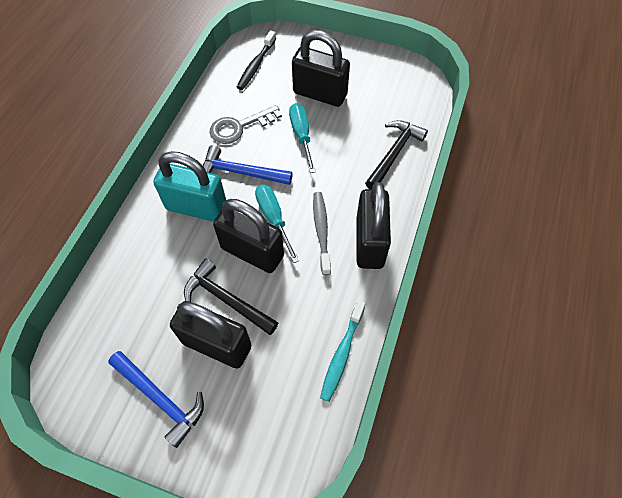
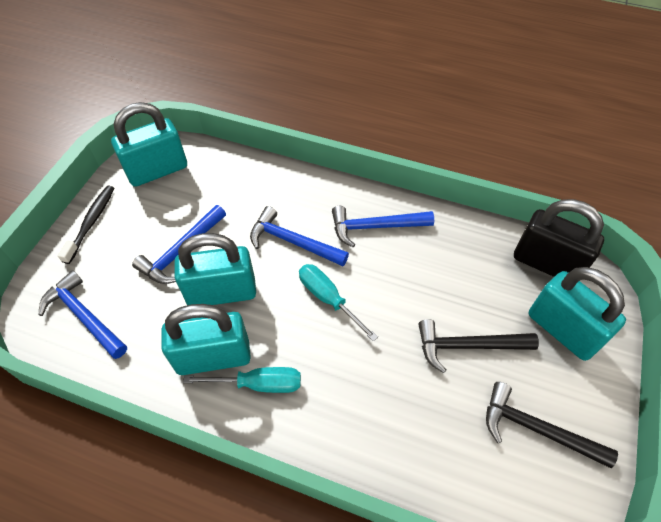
black padlock: 4 -> 1
blue hammer: 2 -> 4
grey key: 1 -> 0
grey toothbrush: 1 -> 0
turquoise padlock: 1 -> 4
turquoise toothbrush: 1 -> 0

